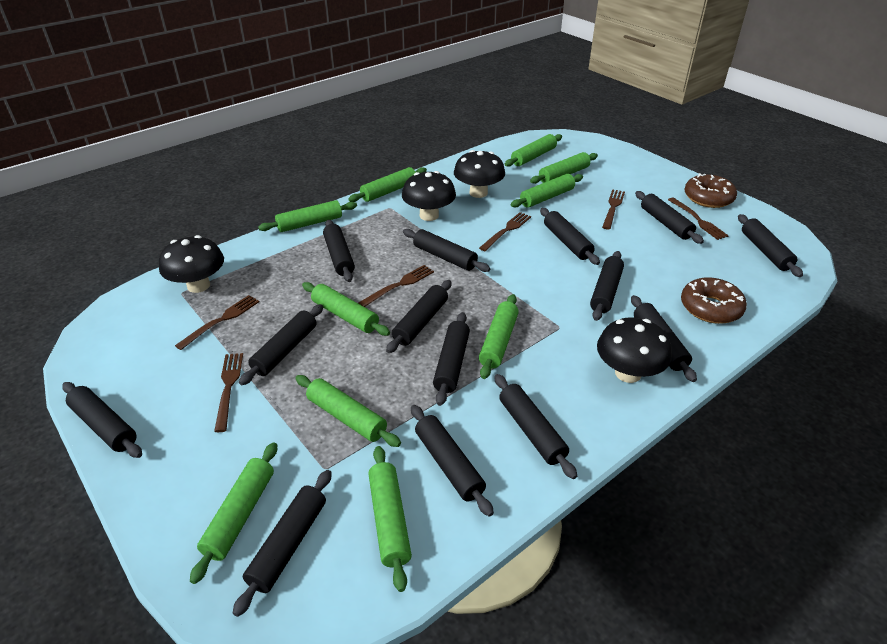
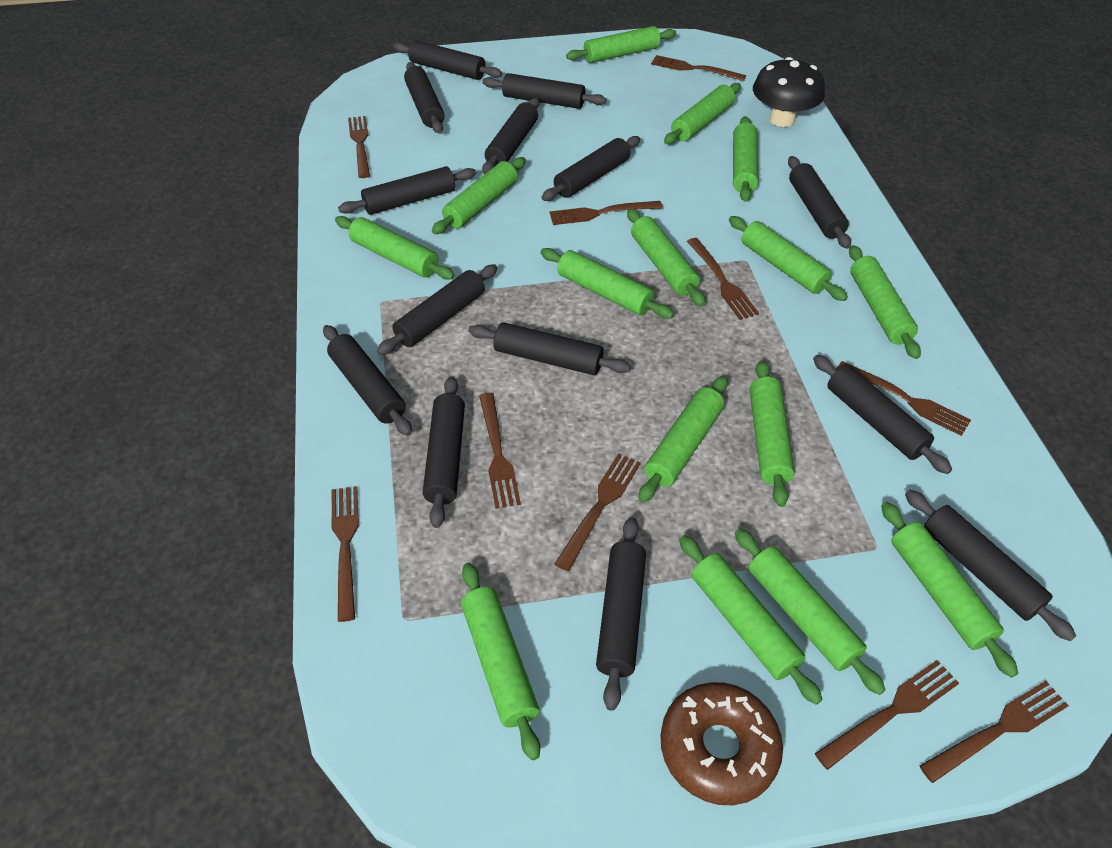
black mushroom: 4 -> 1
brown donut: 2 -> 1
brown fork: 6 -> 10
green rolling pin: 10 -> 15

